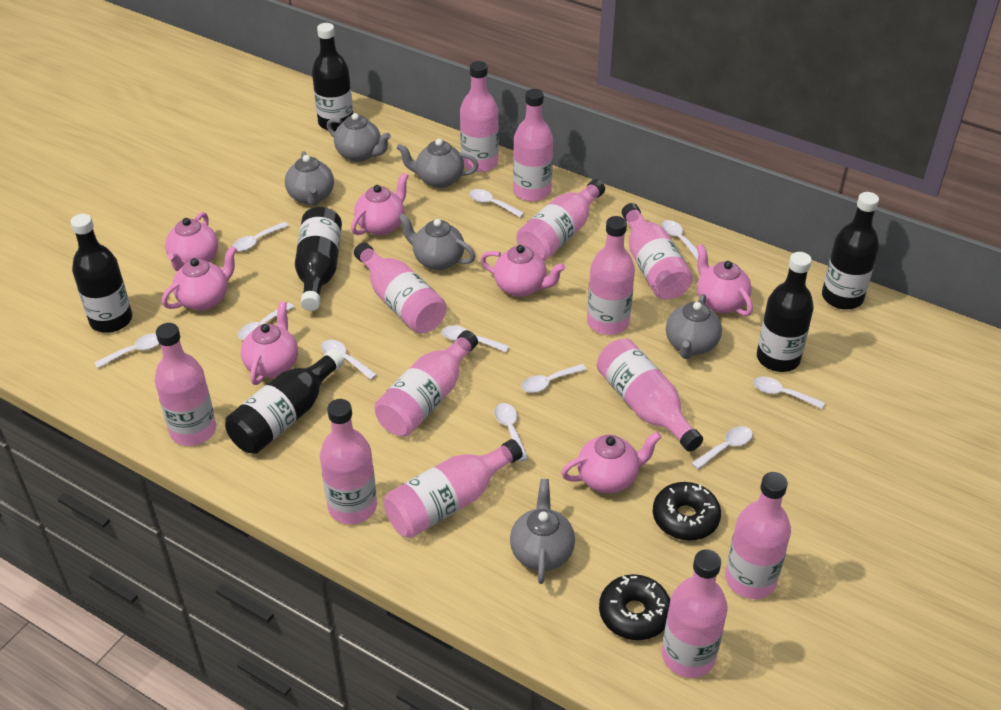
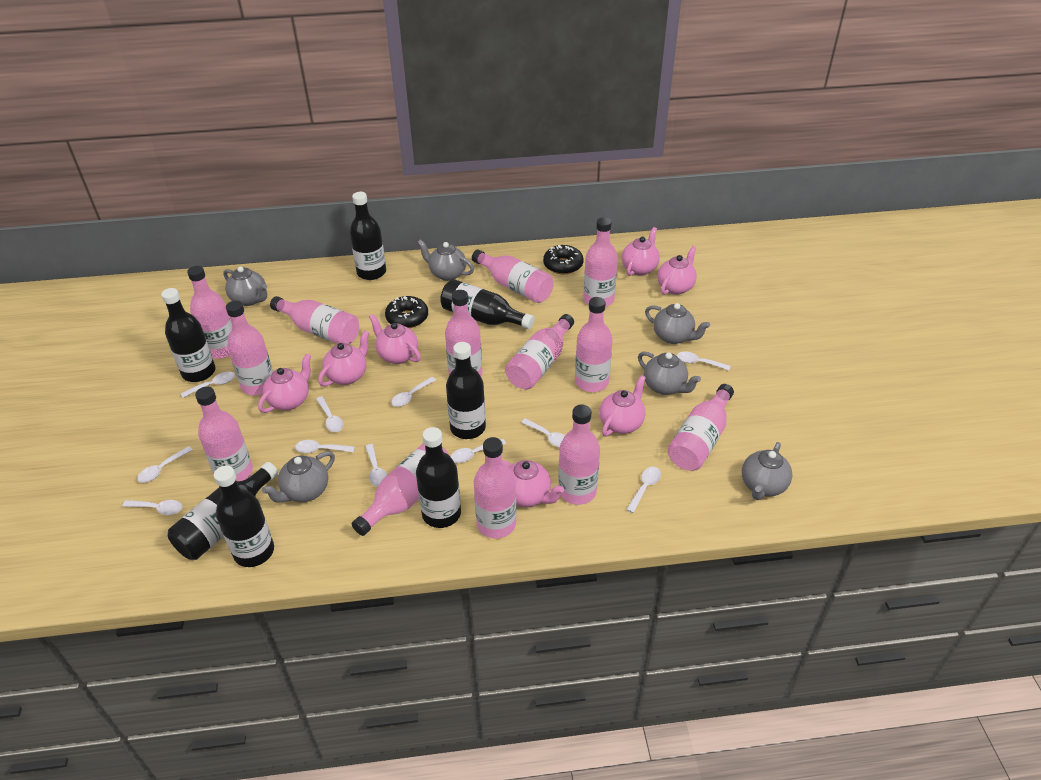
black bottle: 6 -> 7

